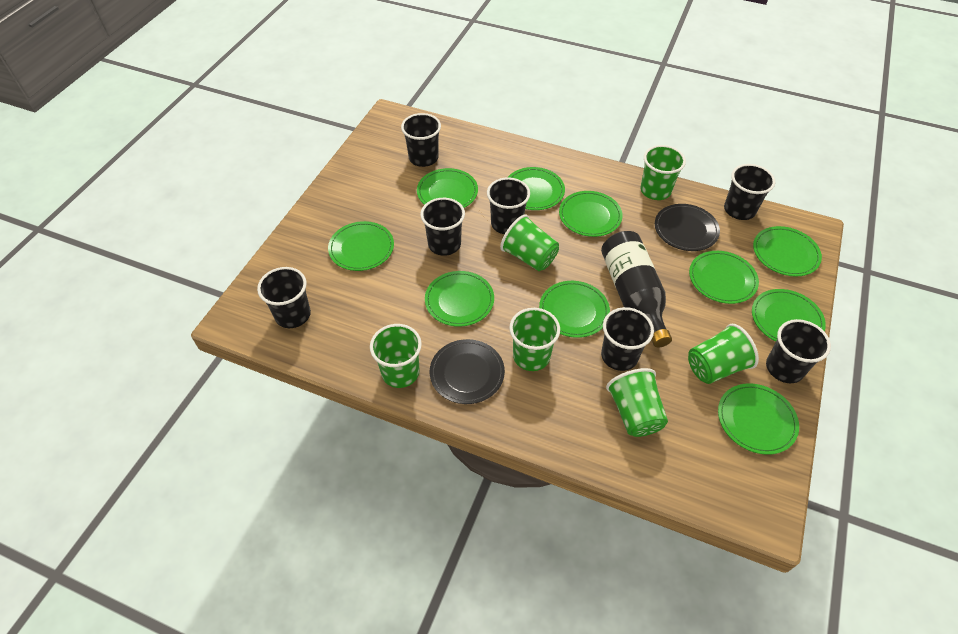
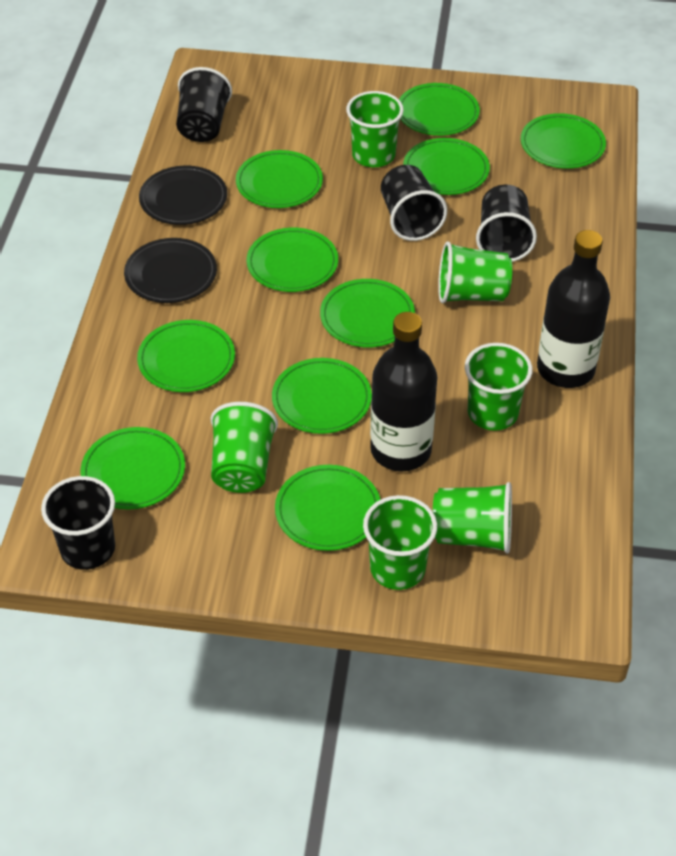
black bottle: 1 -> 2
black cup: 7 -> 4

